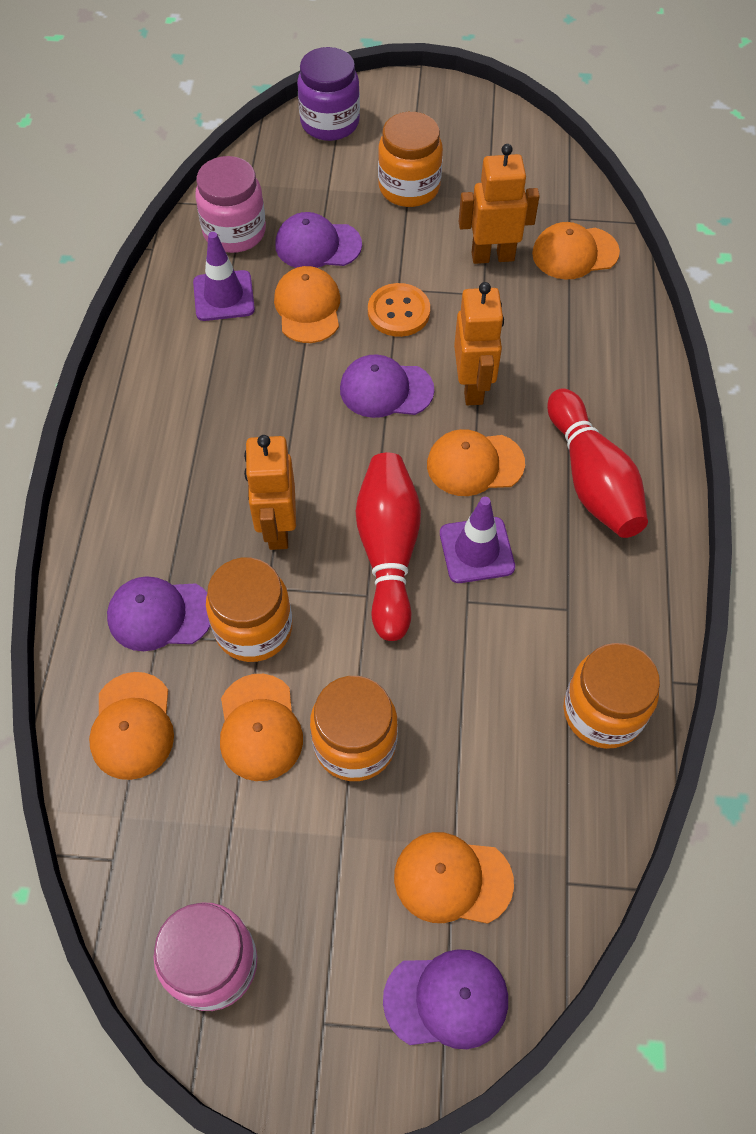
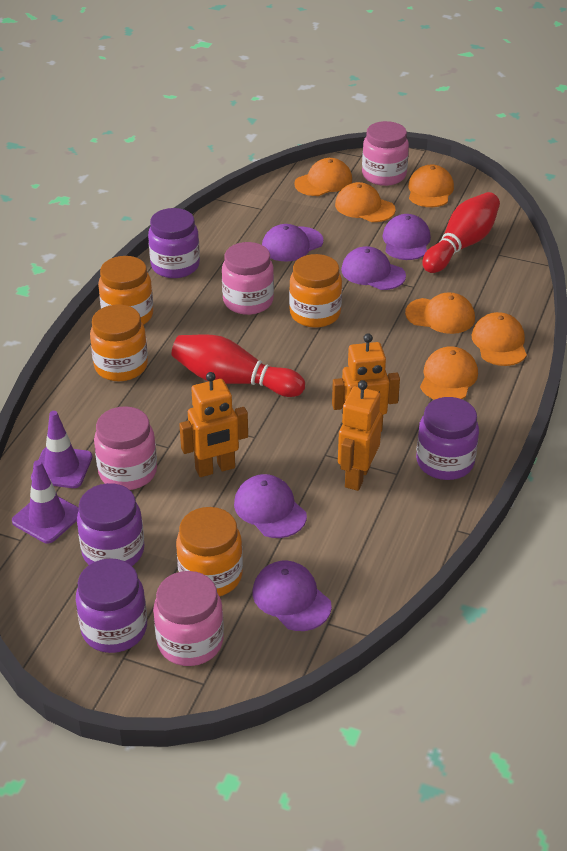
orange button: 1 -> 0
pink jar: 2 -> 4
purple cap: 4 -> 5
purple jar: 1 -> 4

